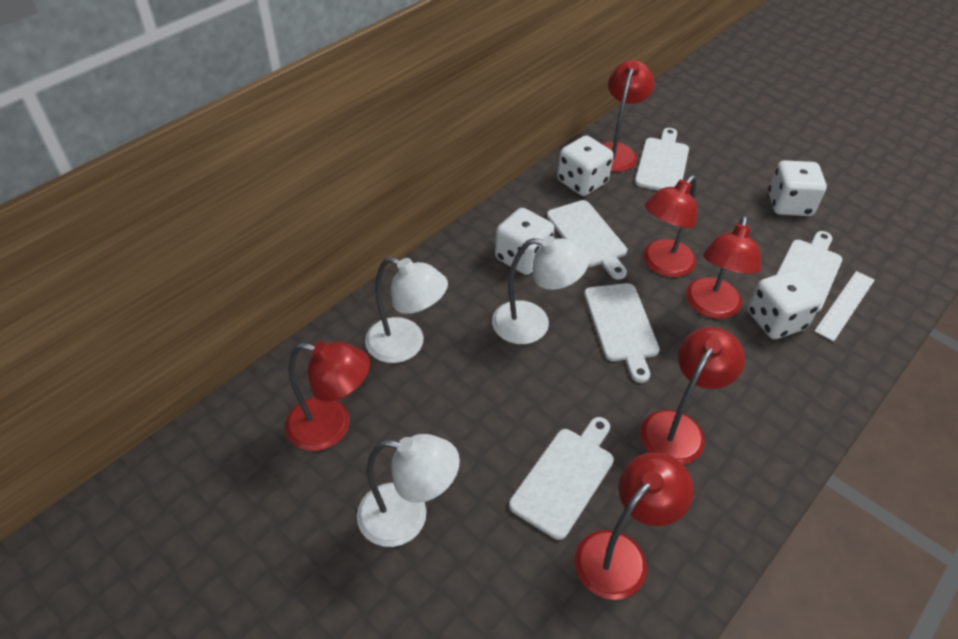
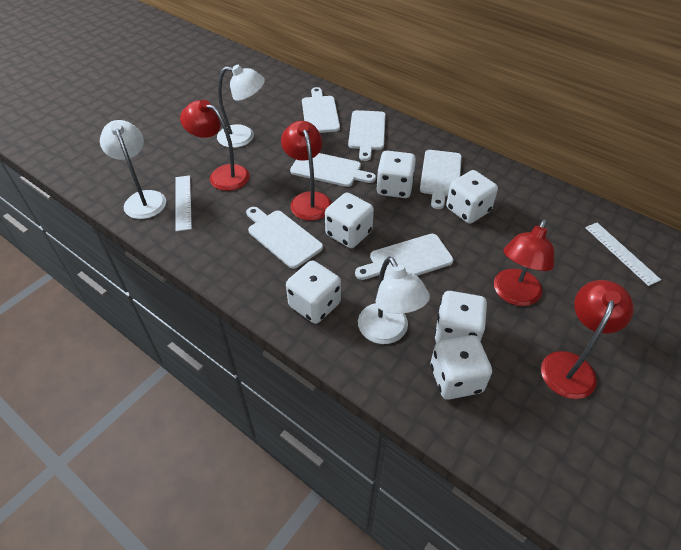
red lamp: 6 -> 4
white cutting board: 5 -> 6
white dice: 4 -> 6
white ruler: 1 -> 2

